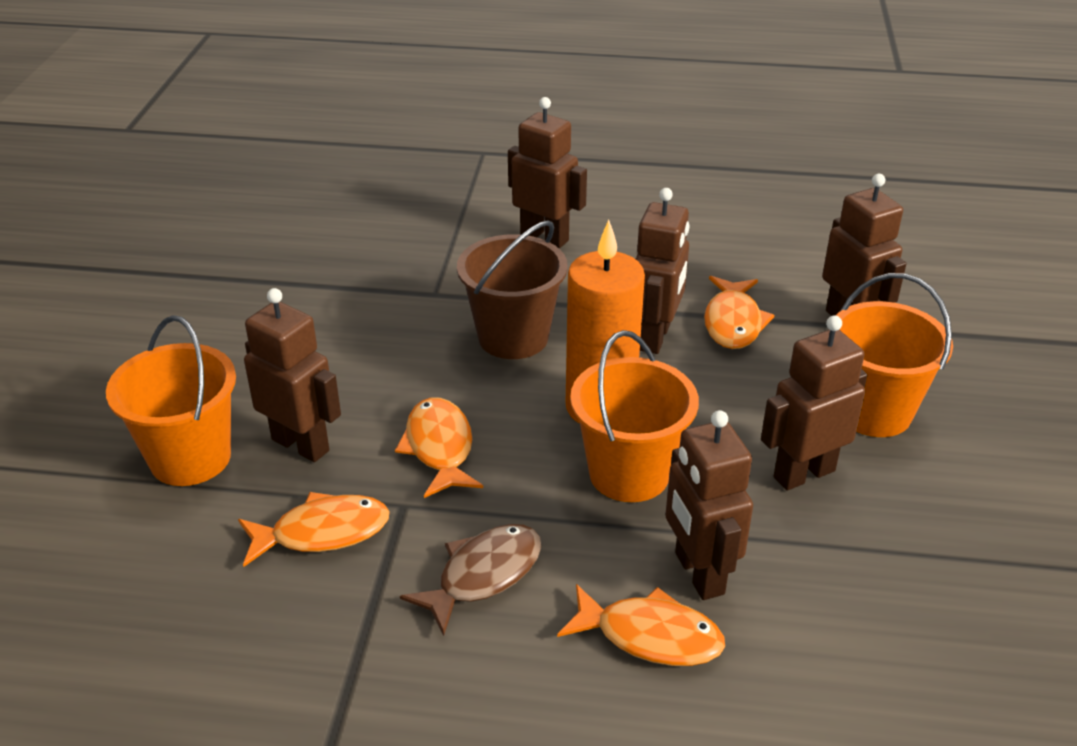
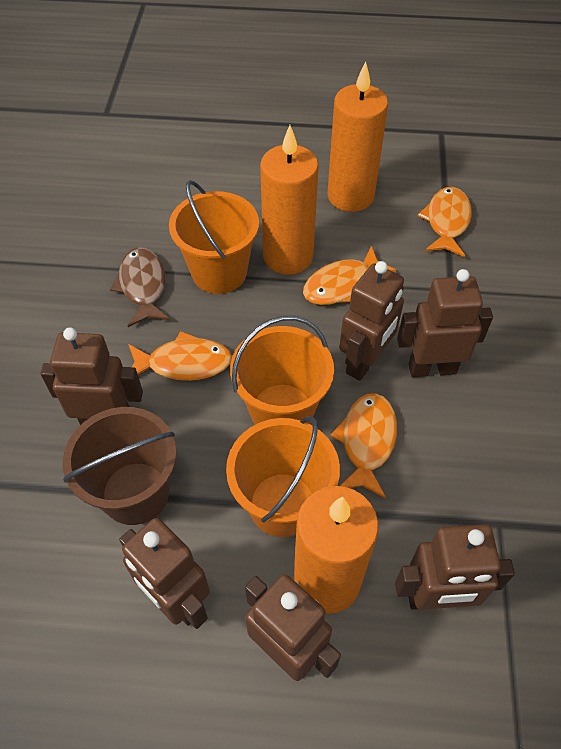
orange candle: 1 -> 3

